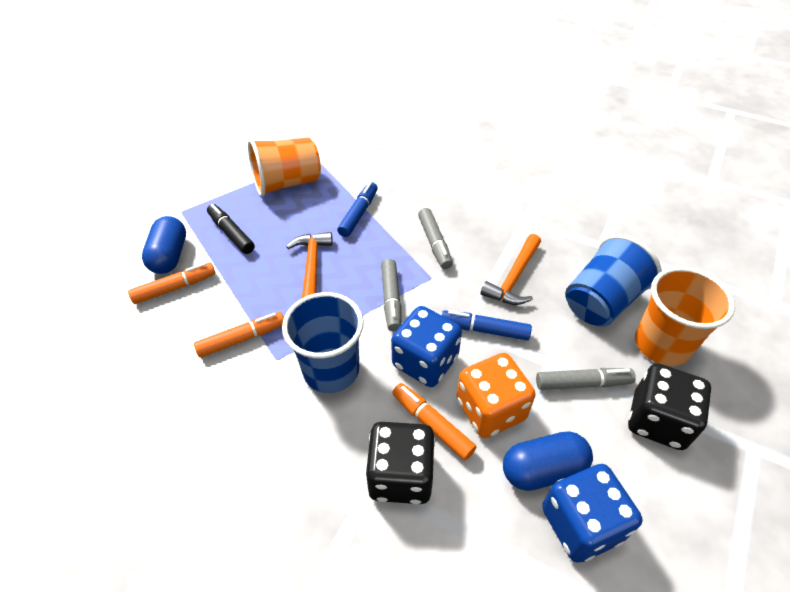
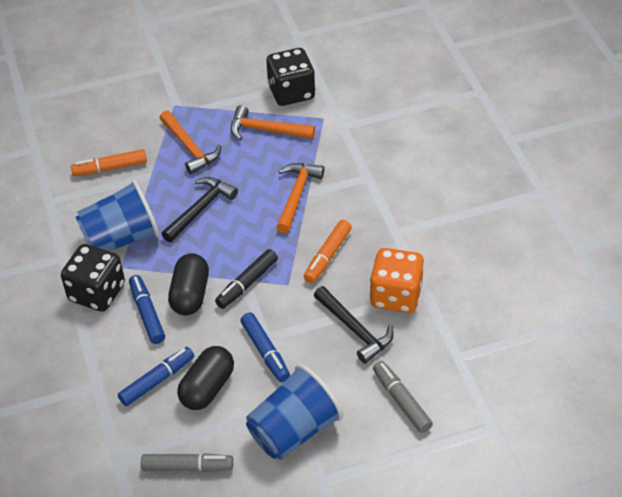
black capsule: 0 -> 2
black hammer: 0 -> 2
blue capsule: 2 -> 0
blue dice: 2 -> 0
blue marker: 2 -> 3
grey marker: 3 -> 2
orange cup: 2 -> 0
orange hammer: 2 -> 3
orange marker: 3 -> 2

